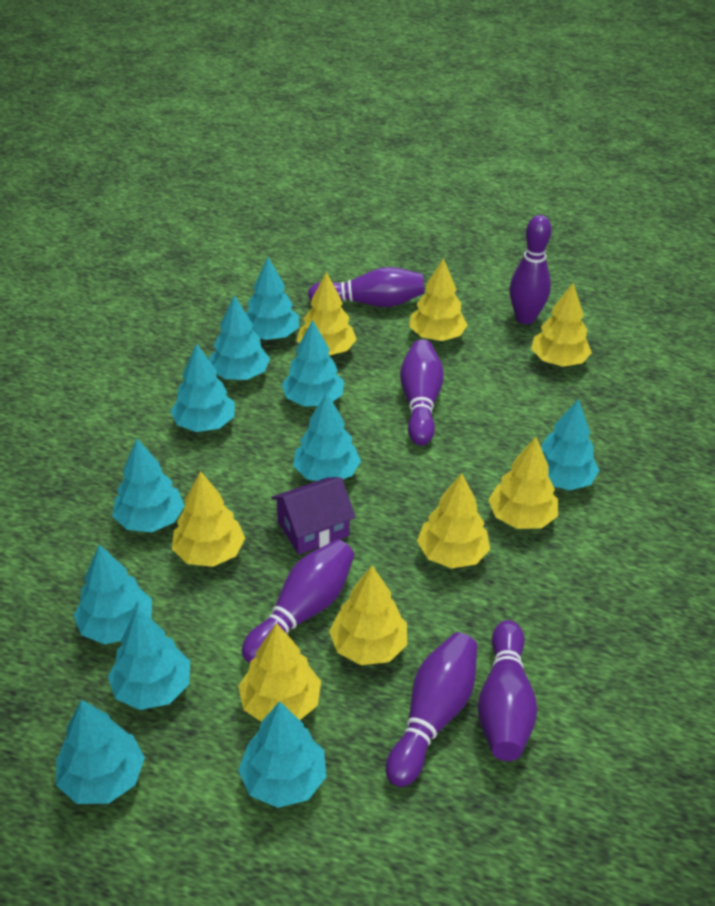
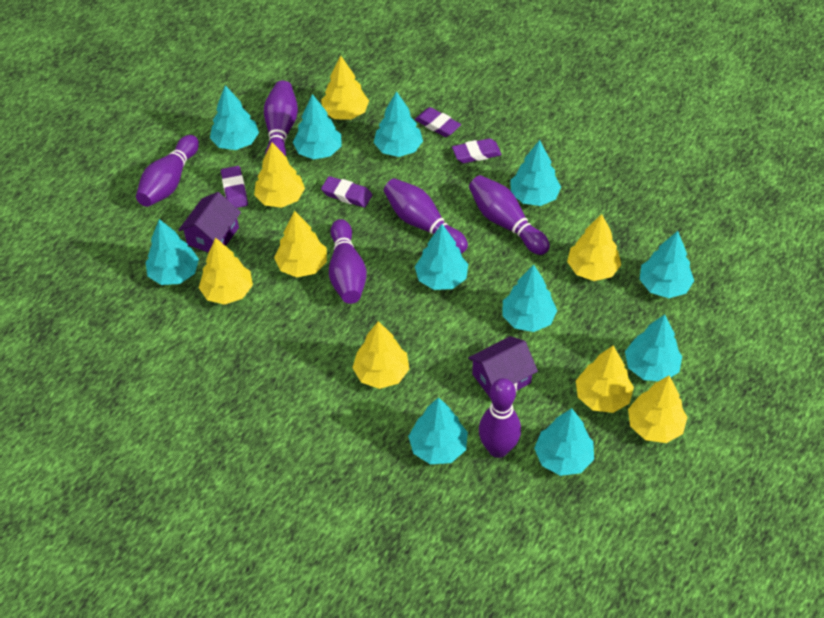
purple eraser: 0 -> 4
purple house: 1 -> 2

